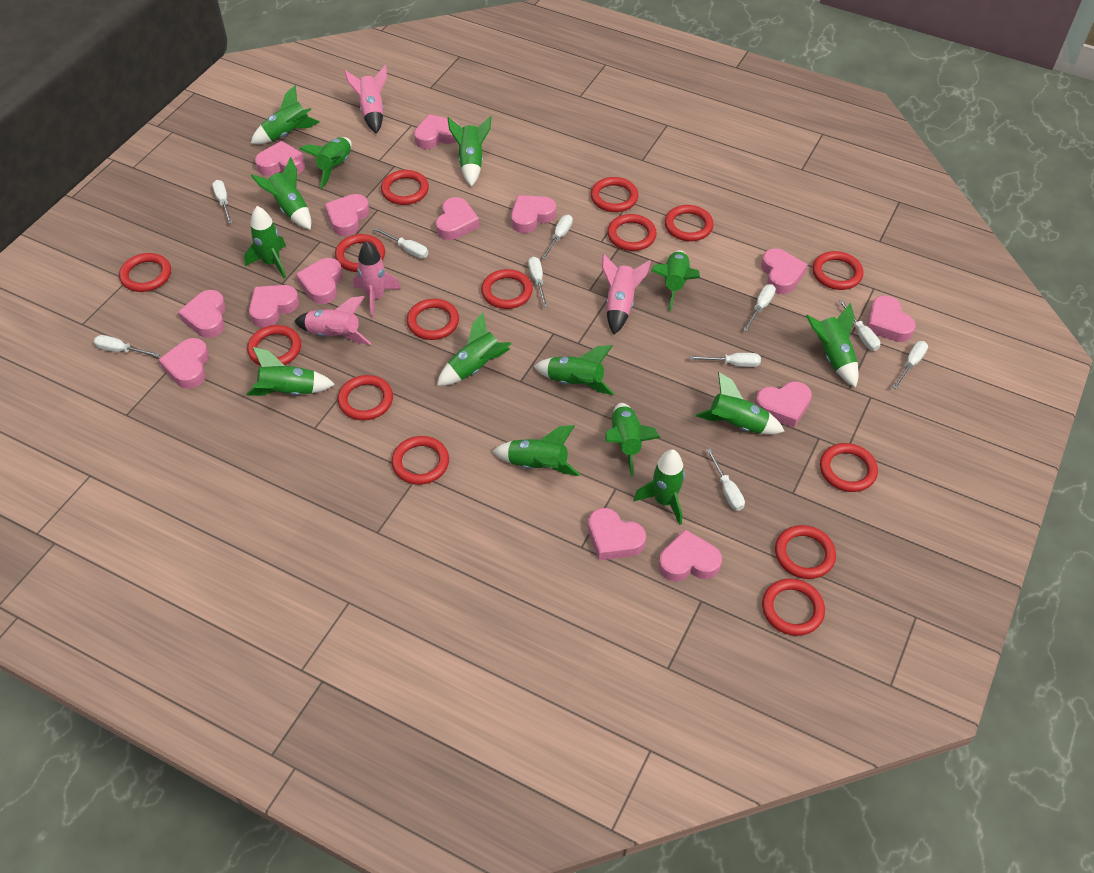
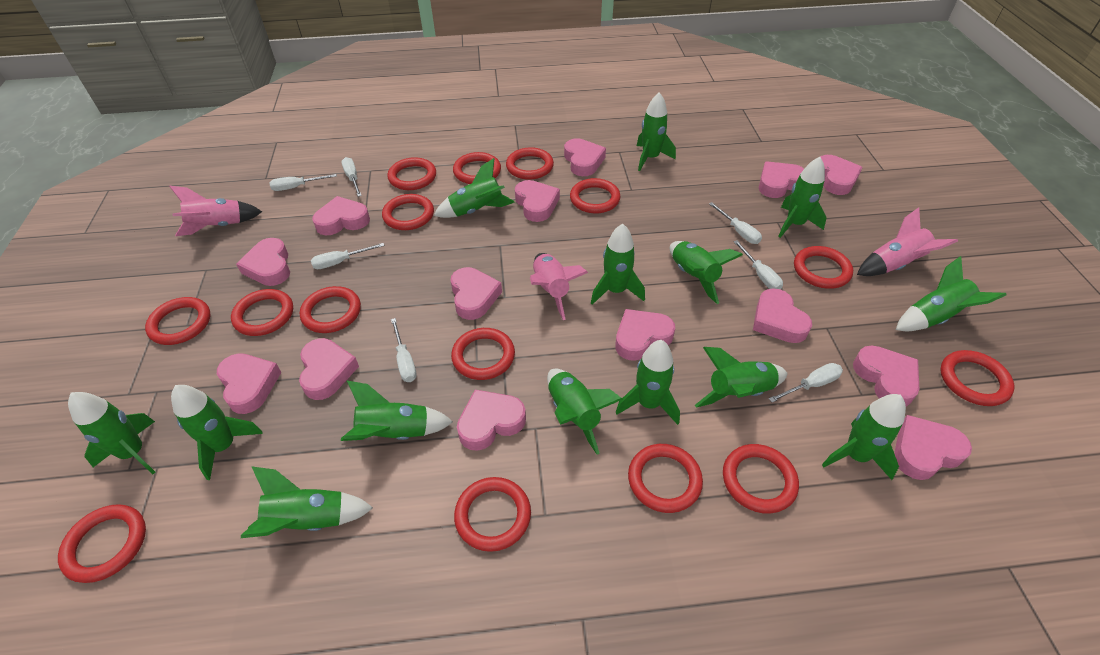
pink rocket: 4 -> 3
white screwdriver: 10 -> 7

